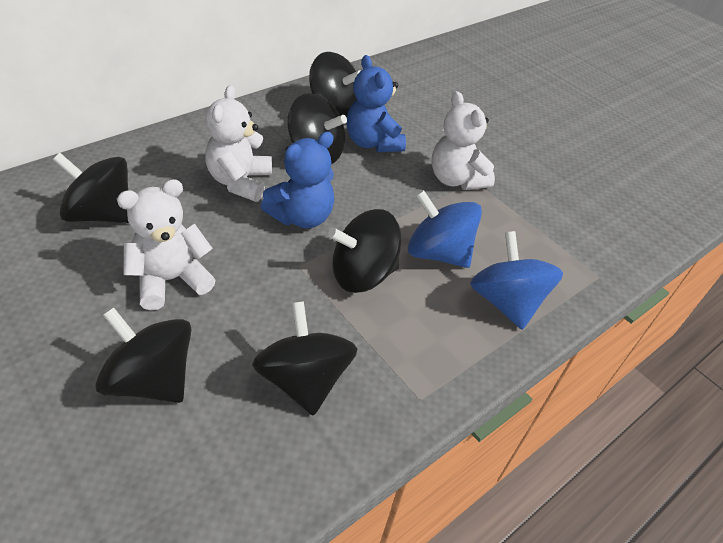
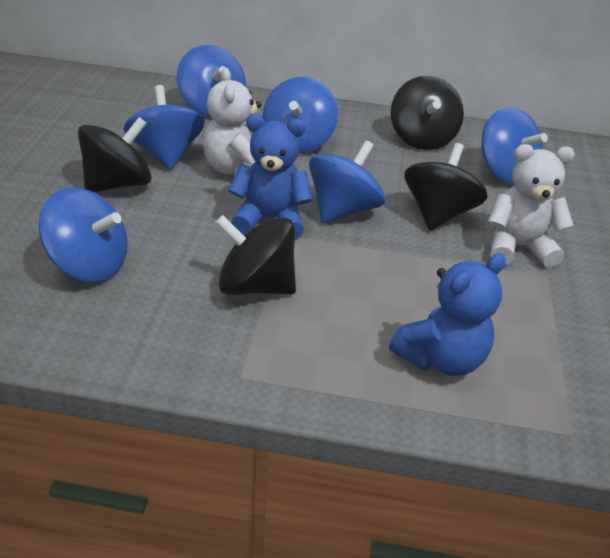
black spinning top: 6 -> 4
blue spinning top: 2 -> 6
white teddy bear: 3 -> 2

